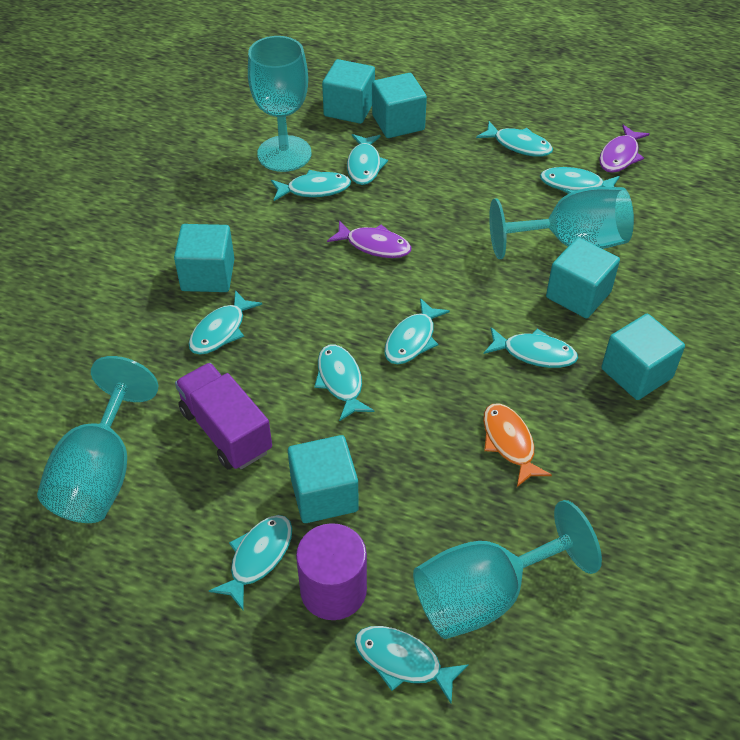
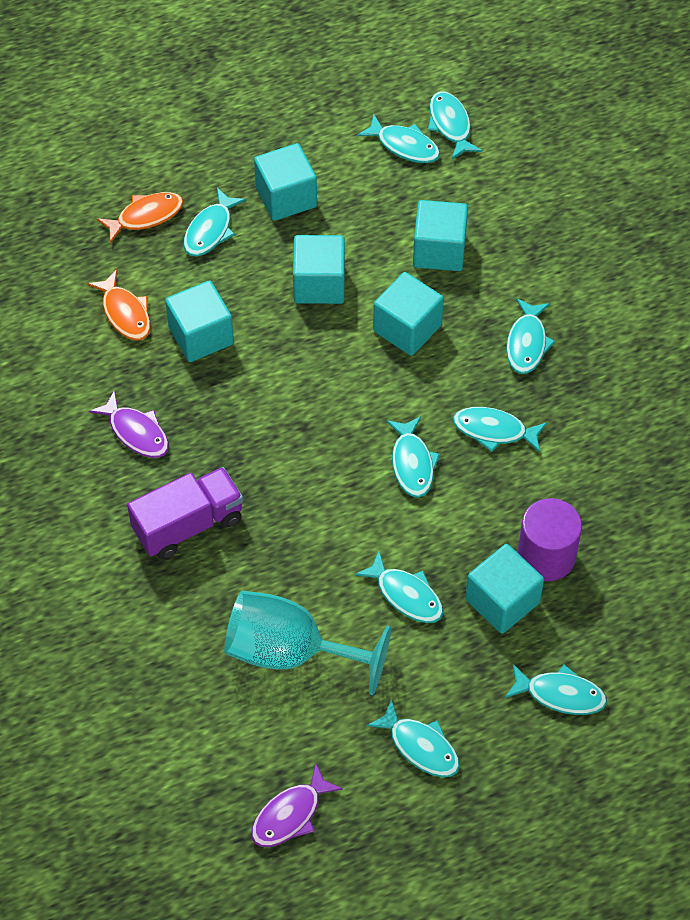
orange fish: 1 -> 2
turquoise fish: 10 -> 9
turquoise goblet: 4 -> 1

